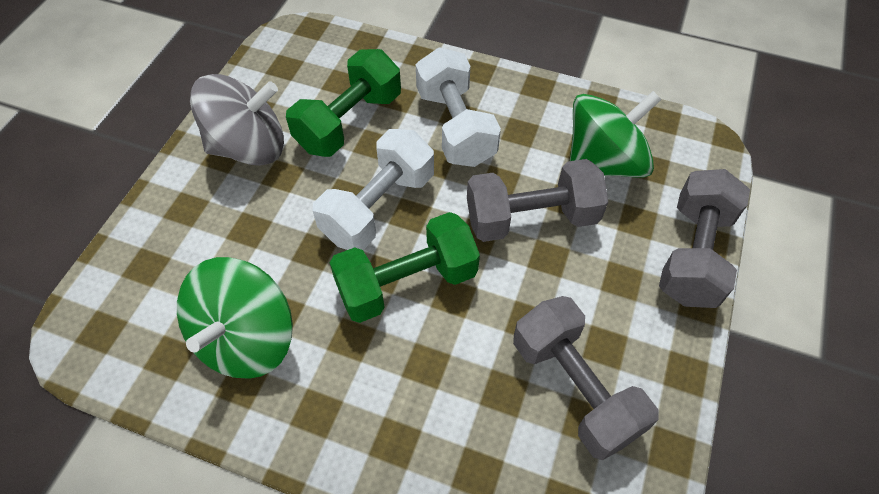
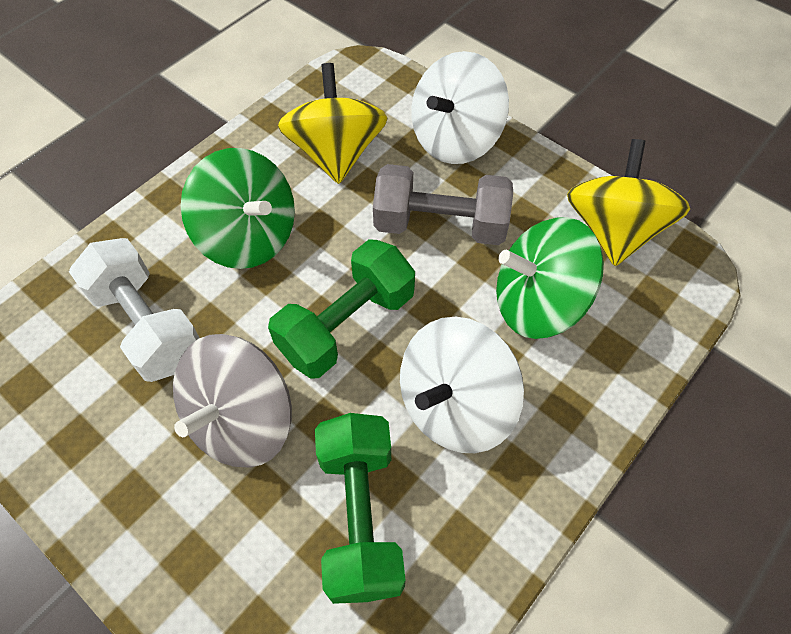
grey dumbbell: 3 -> 1
white dumbbell: 2 -> 1
white spinning top: 0 -> 2
yellow spinning top: 0 -> 2

